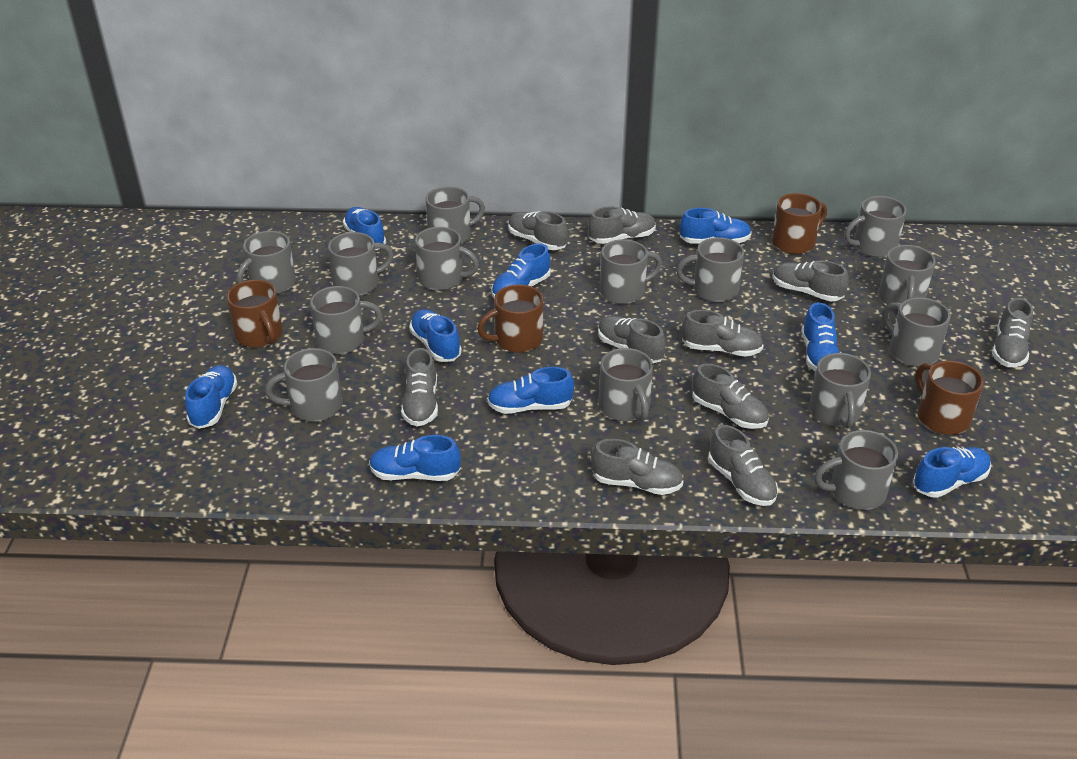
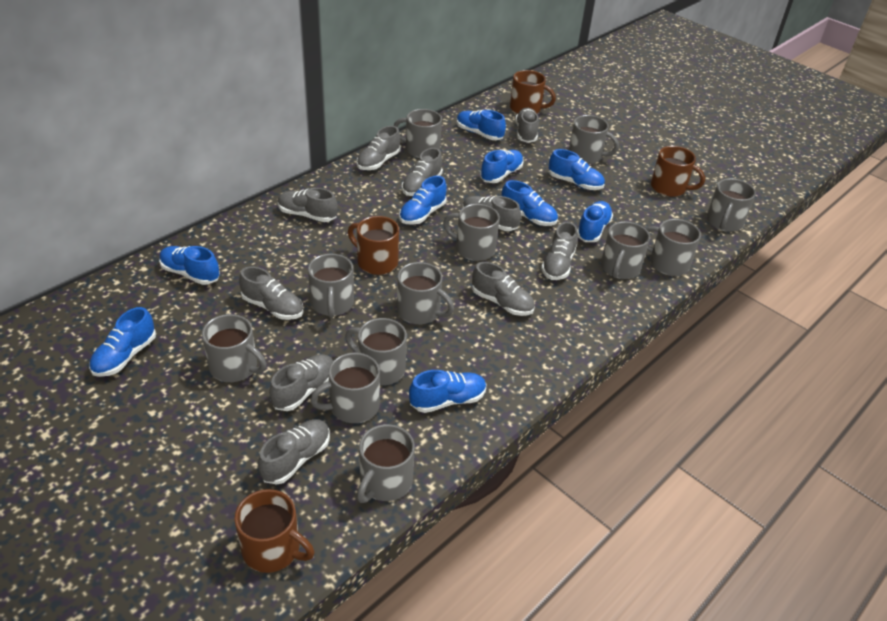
grey mug: 14 -> 12

